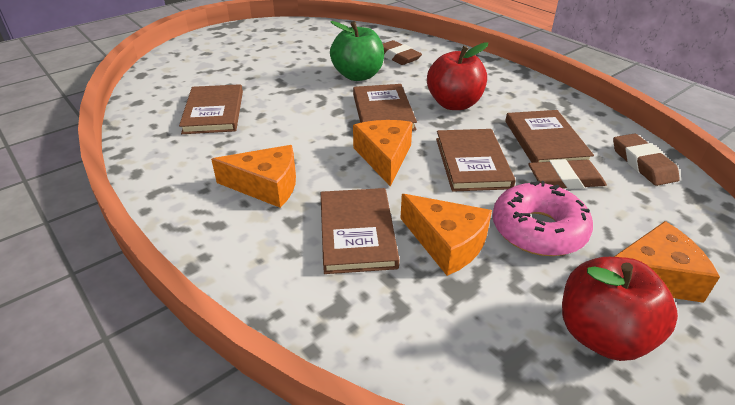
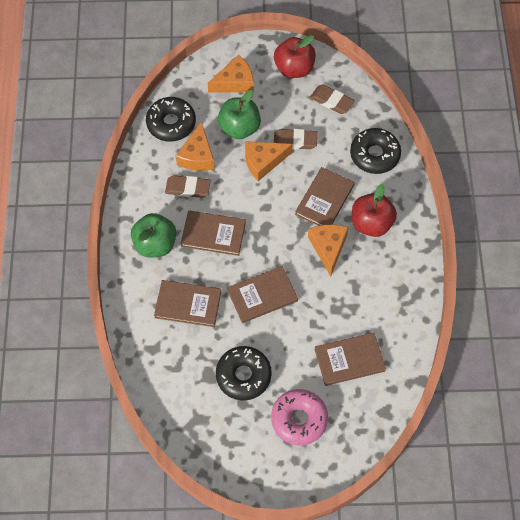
black donut: 0 -> 3
green apple: 1 -> 2

